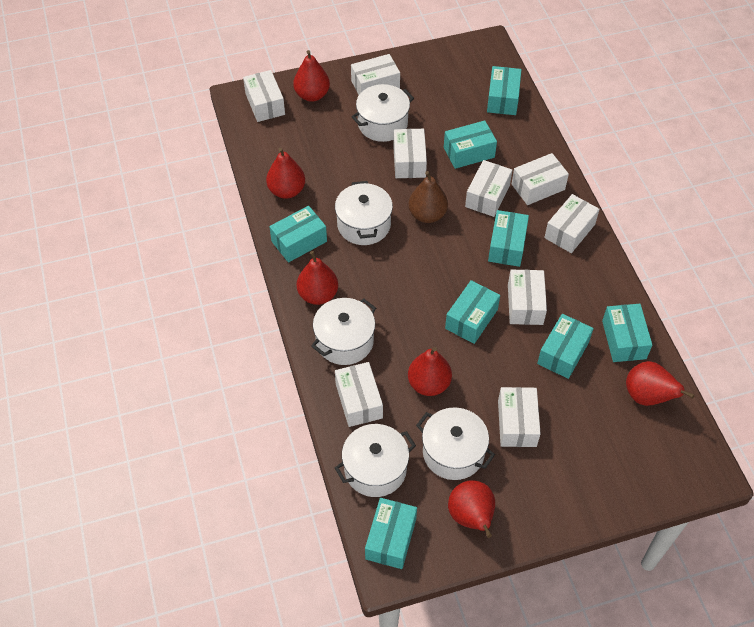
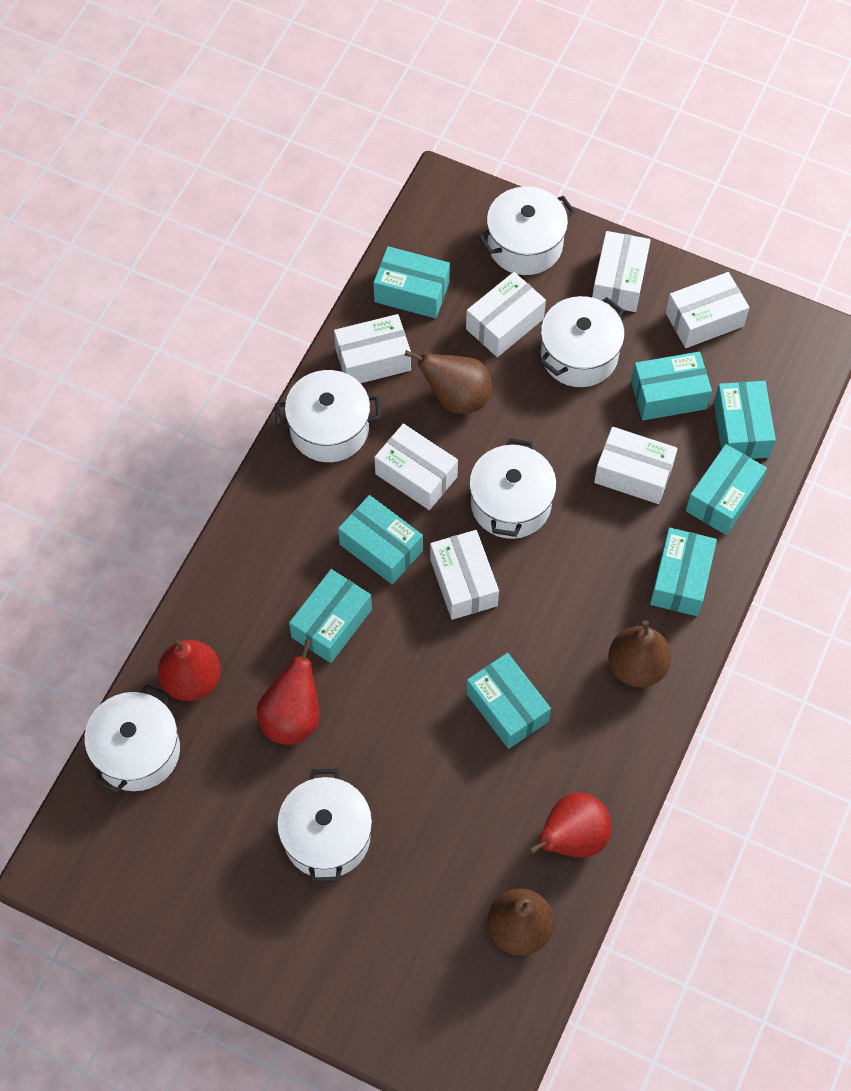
brown pear: 1 -> 3
red pear: 6 -> 3
white box: 9 -> 7
white pot: 5 -> 6

